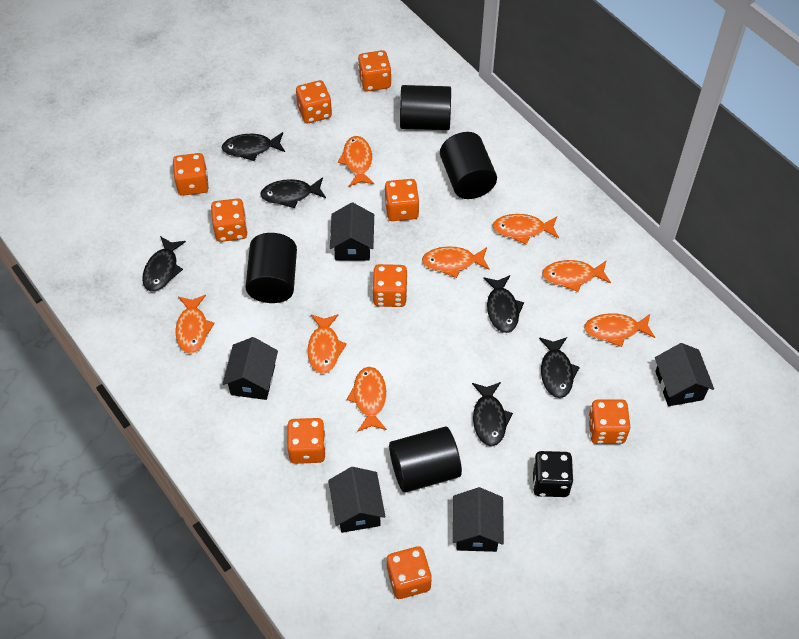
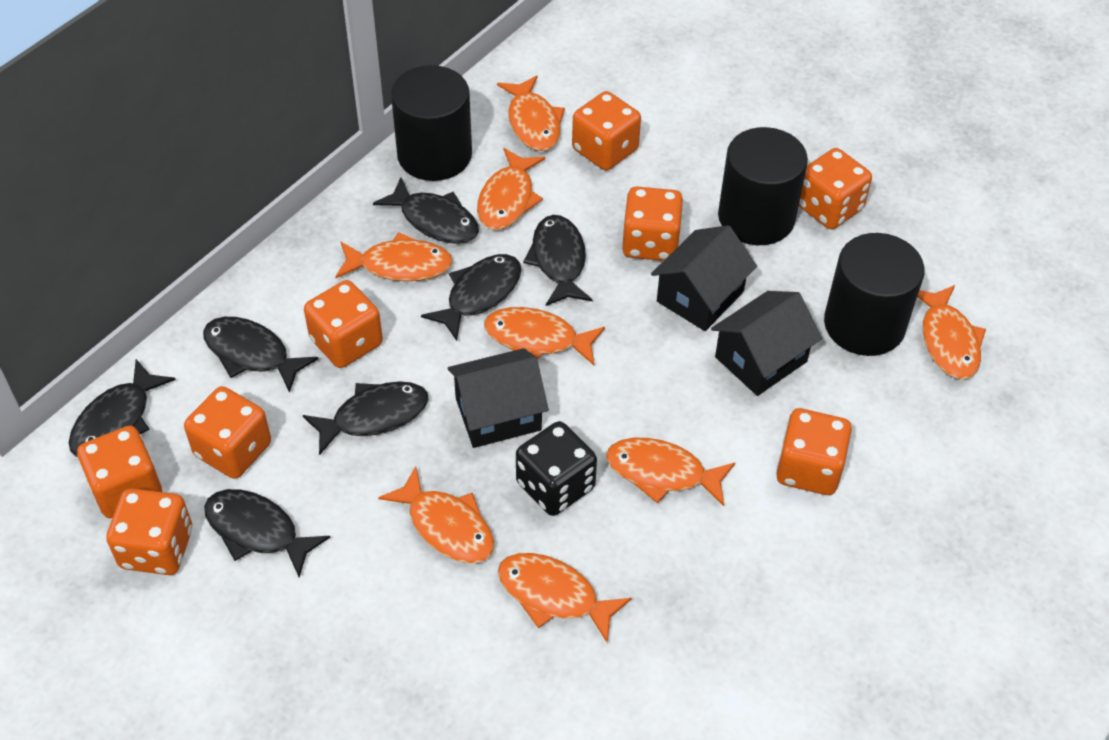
black cylinder: 4 -> 3
black fish: 6 -> 7
black house: 5 -> 3
orange dice: 9 -> 8

